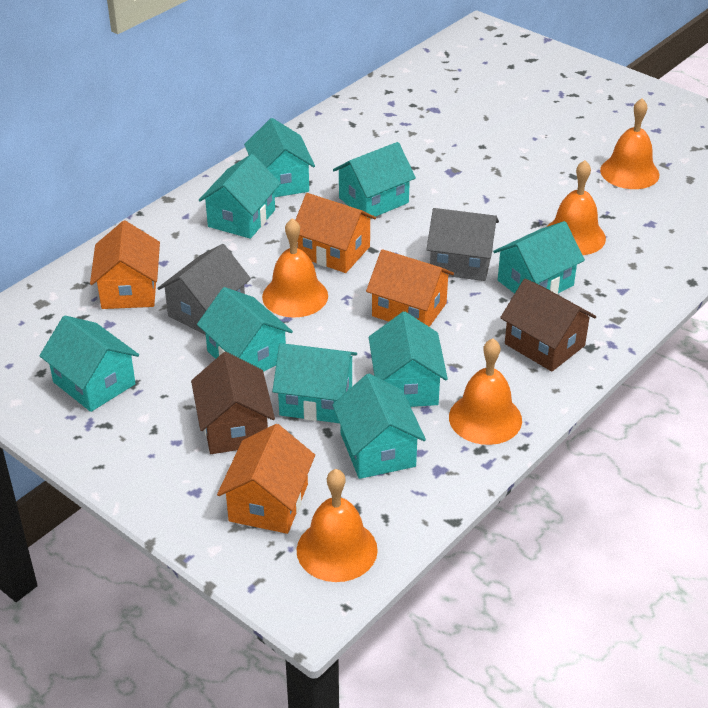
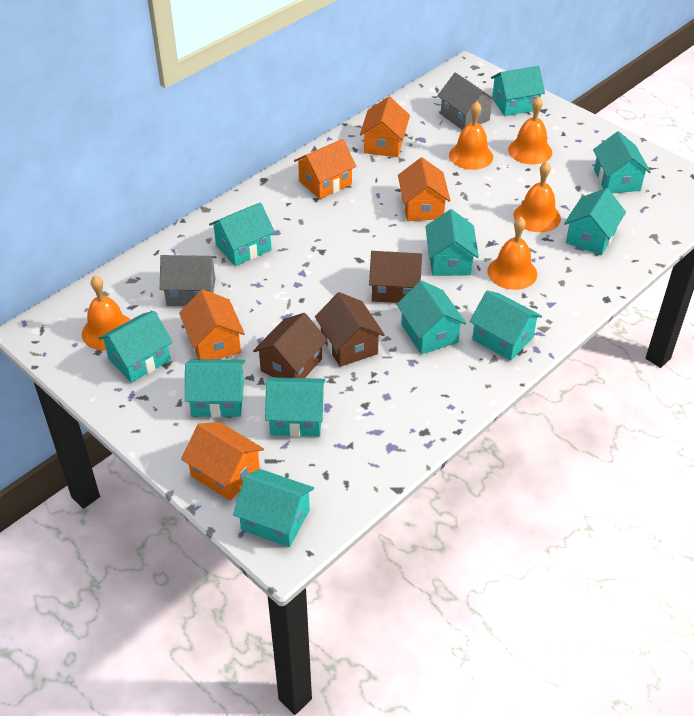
brown house: 2 -> 3
orange house: 4 -> 5
turquoise house: 9 -> 11

